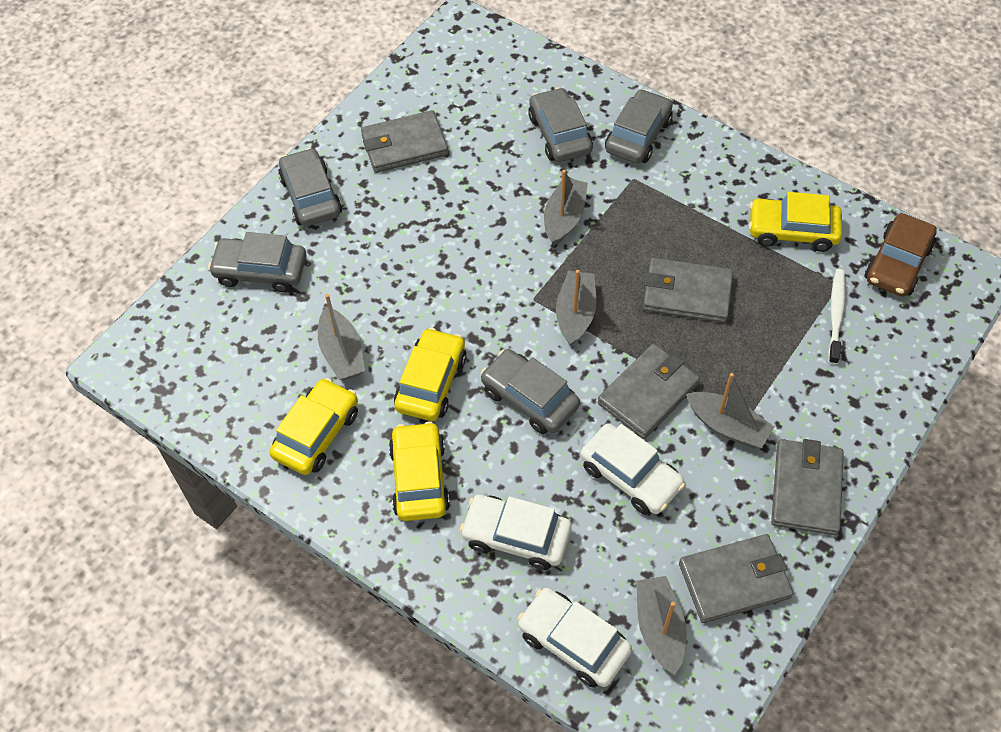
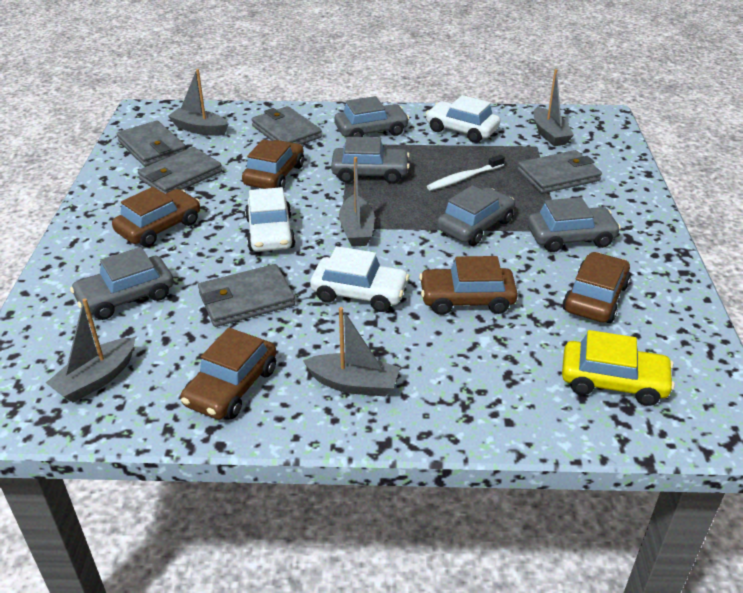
brown car: 1 -> 5
yellow car: 4 -> 1

